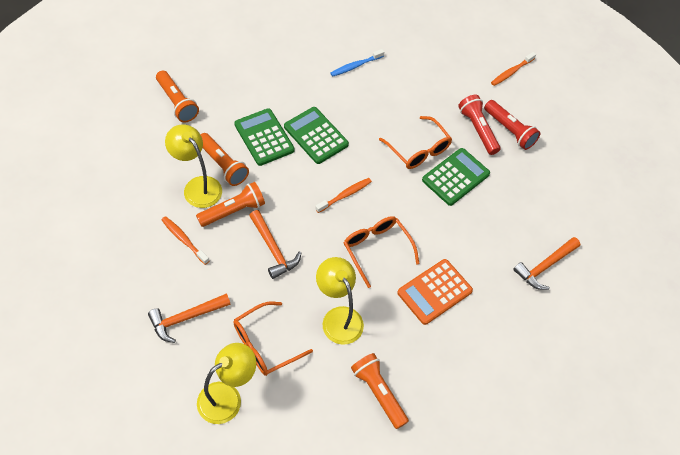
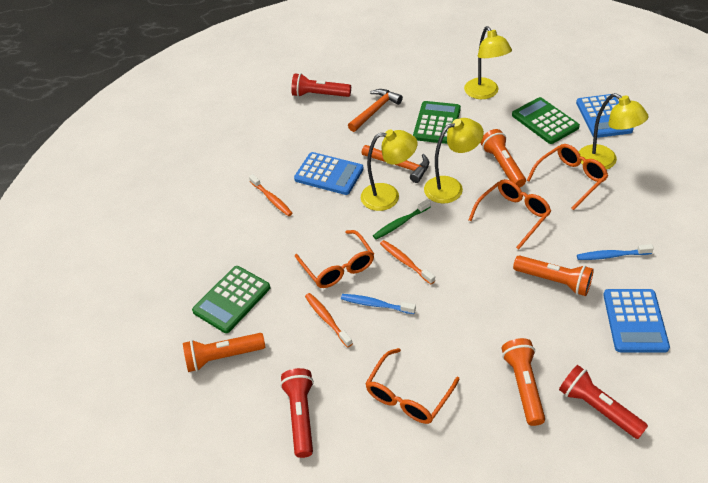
blue calculator: 0 -> 3
blue toothbrush: 1 -> 2
green toothbrush: 0 -> 1
orange calculator: 1 -> 0
orange glasses: 3 -> 4
orange hammer: 3 -> 2
red flashlight: 2 -> 3
yellow lamp: 3 -> 4

